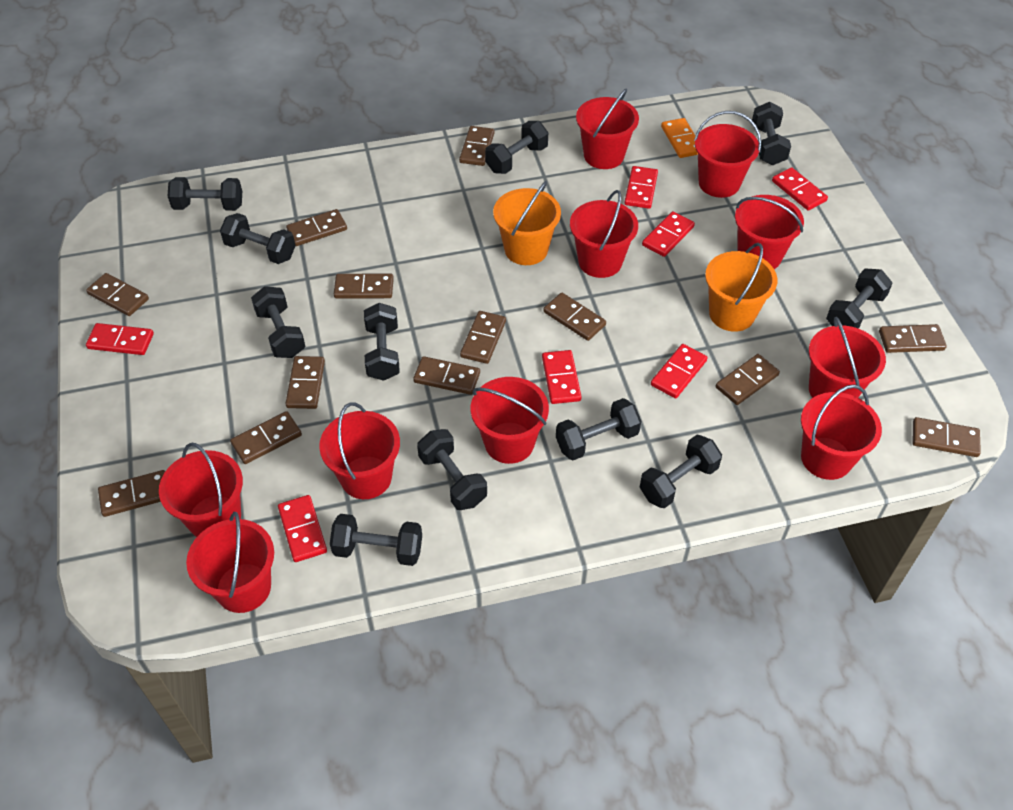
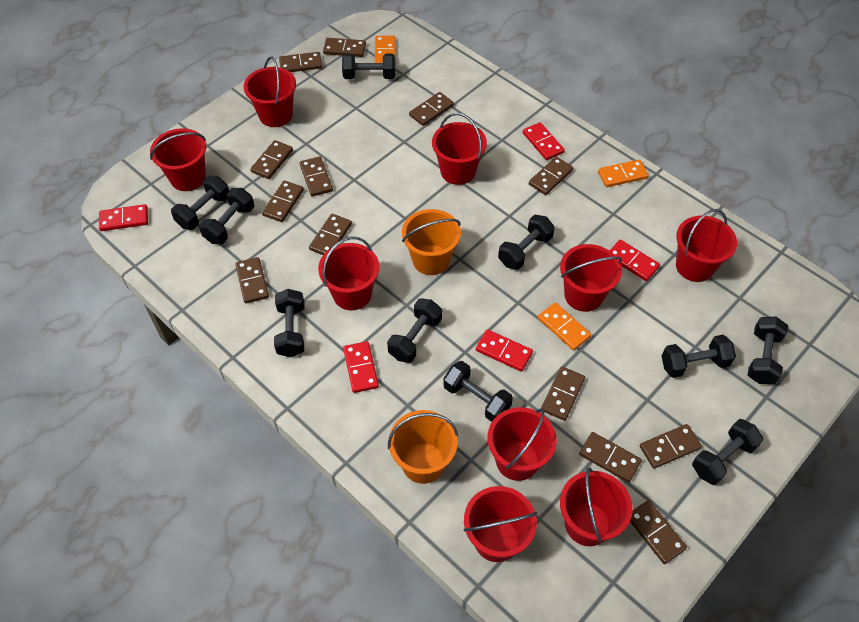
black dumbbell: 11 -> 10
orange domino: 1 -> 3
red bucket: 10 -> 9
red domino: 7 -> 5

